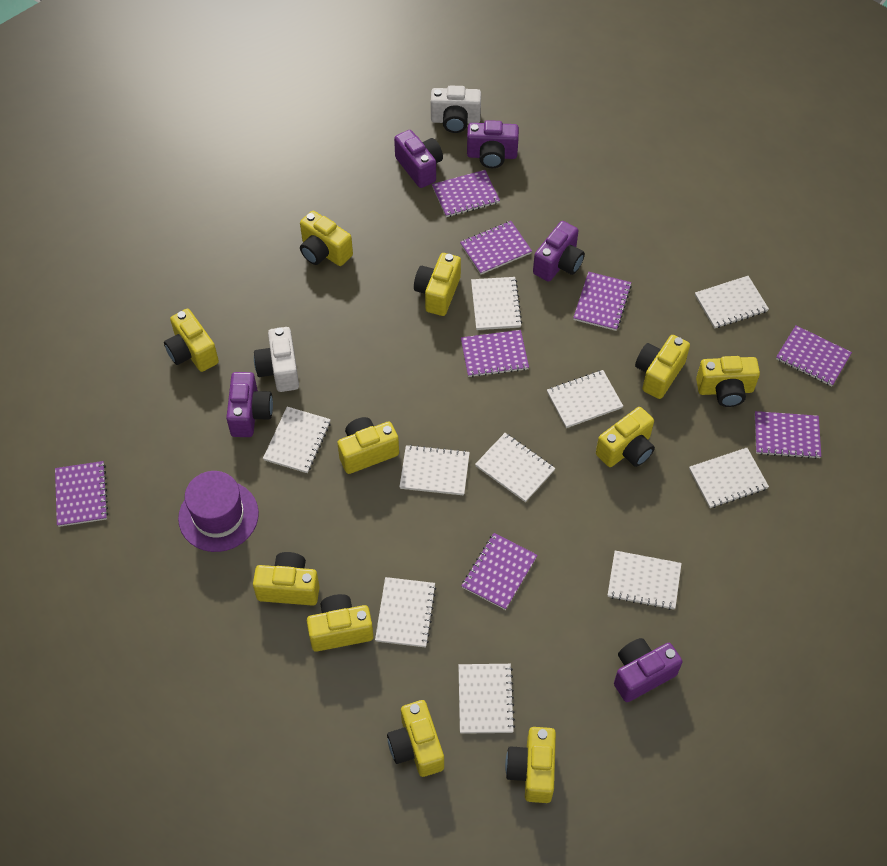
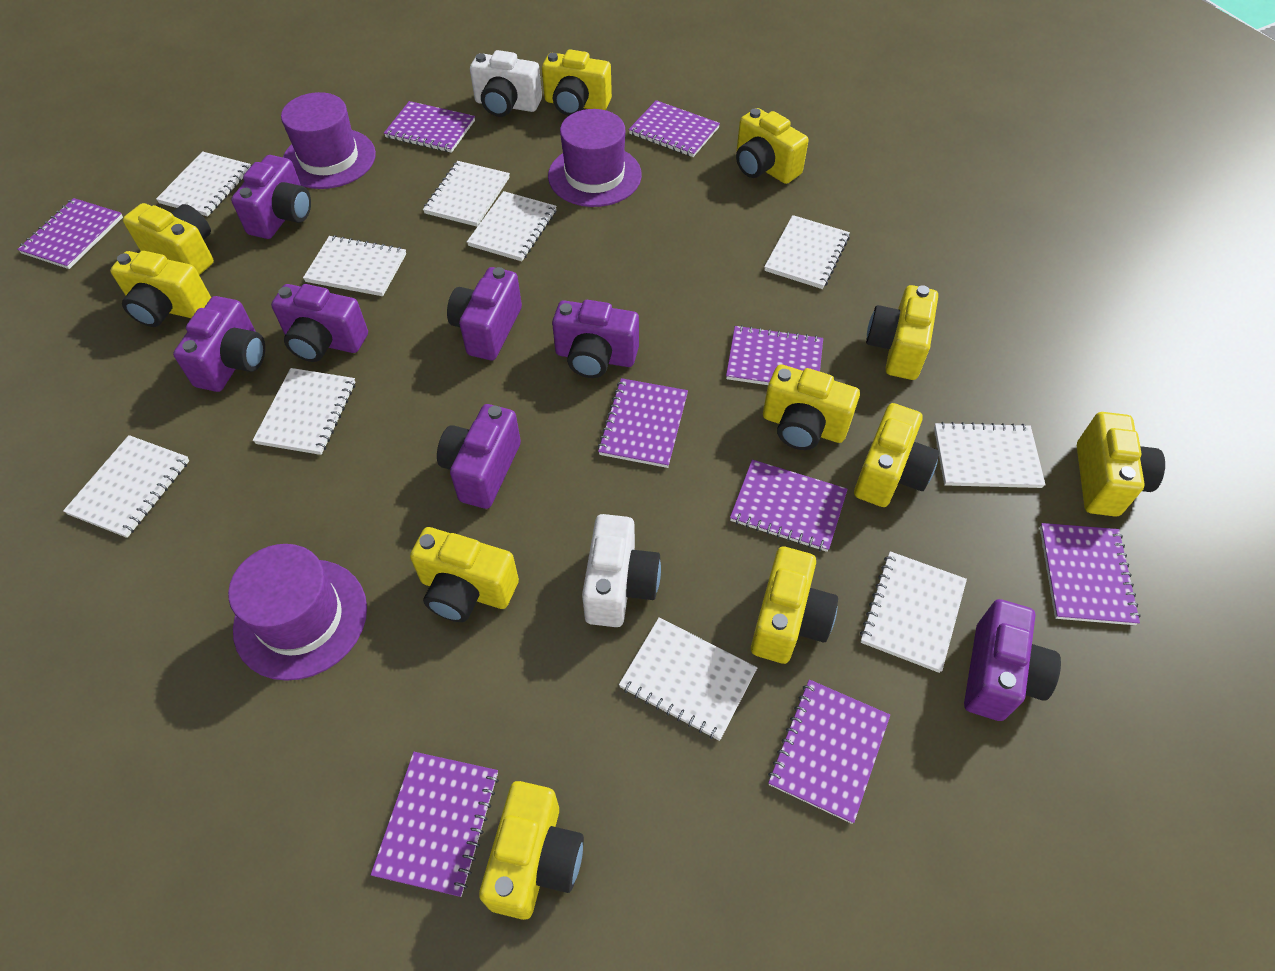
purple camera: 5 -> 7
purple hat: 1 -> 3
purple notebook: 8 -> 9

